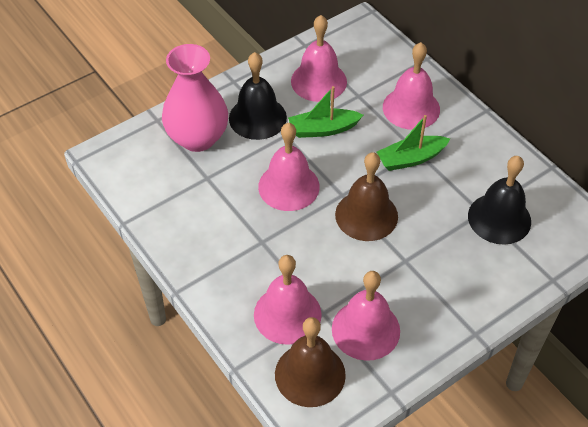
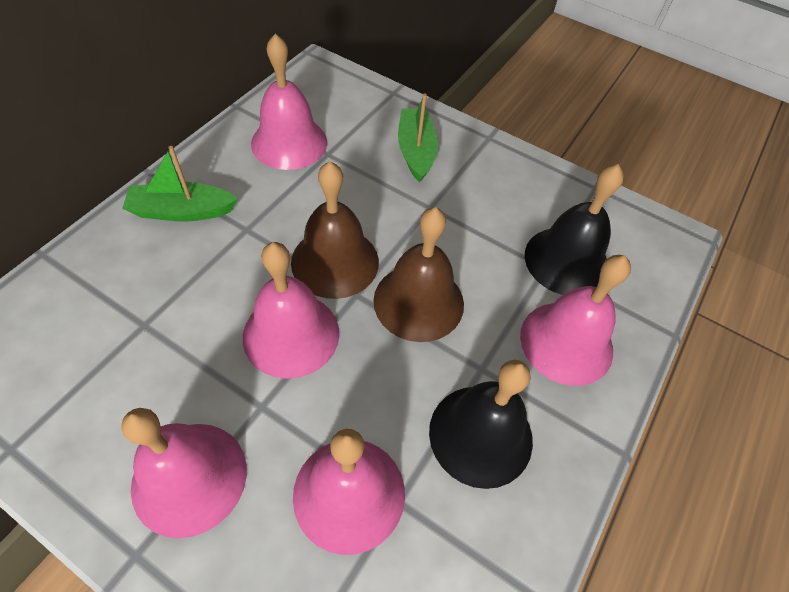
pink vase: 1 -> 0

